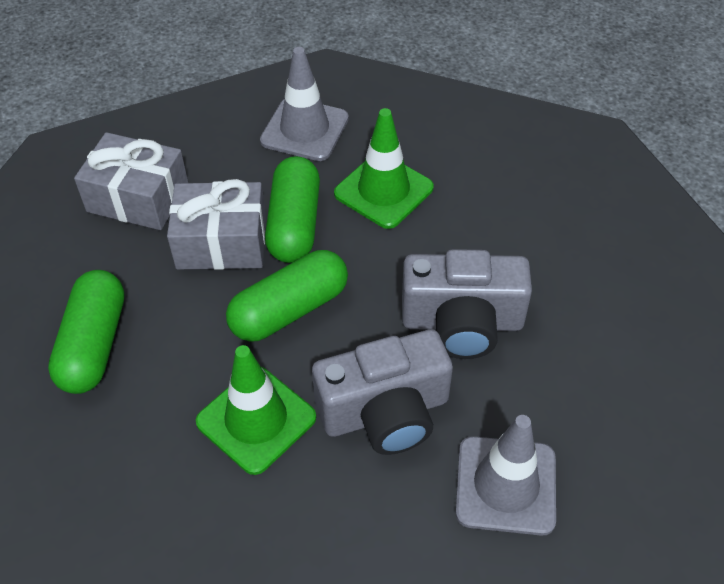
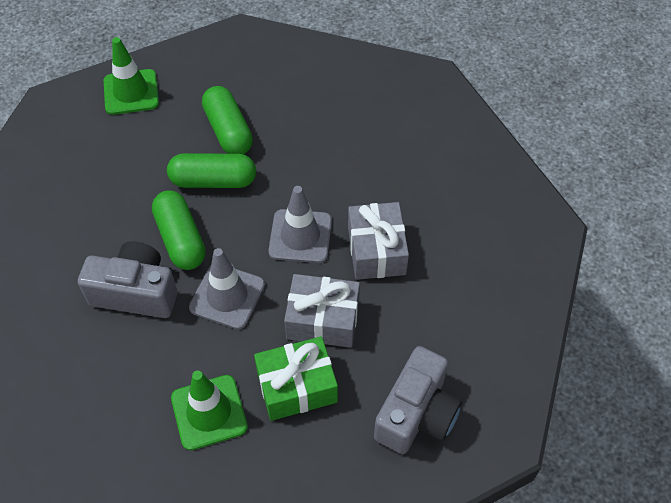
green gift: 0 -> 1

